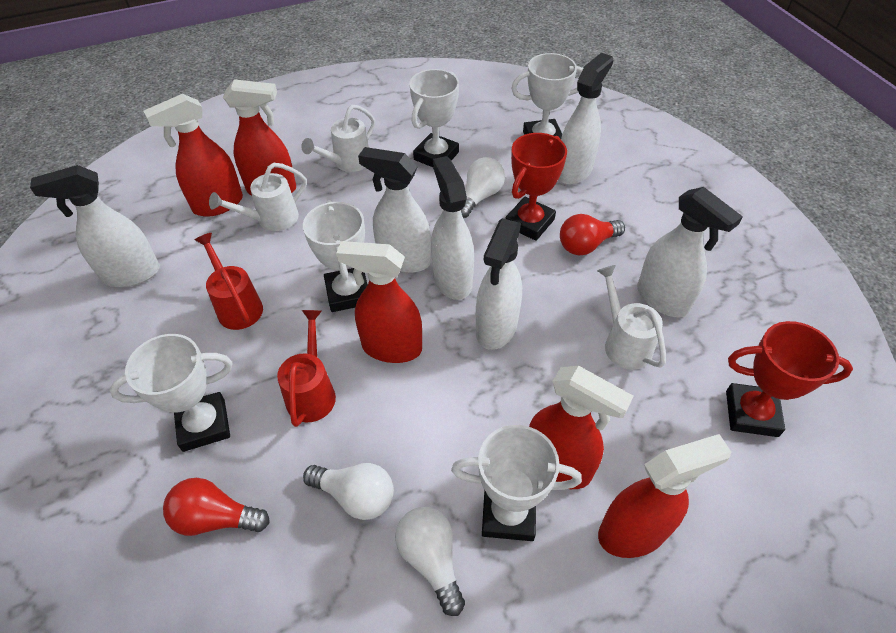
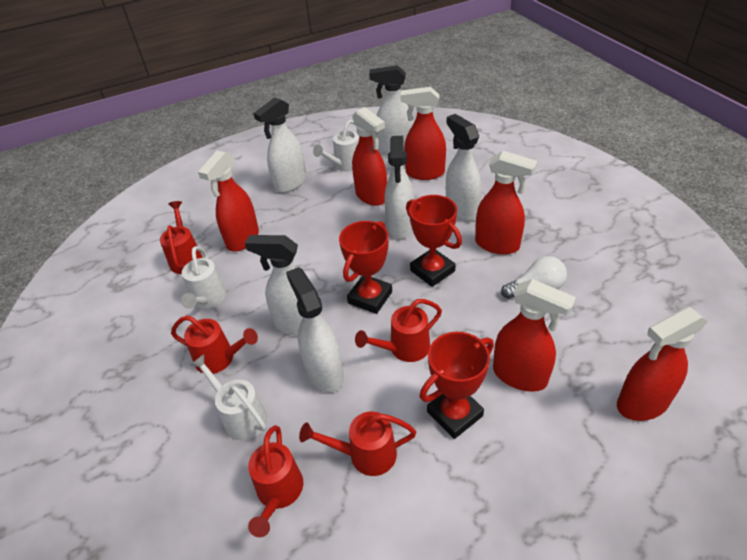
red light bulb: 2 -> 0
red spray bottle: 5 -> 6
red trophy: 2 -> 3
red watering can: 2 -> 5
white light bulb: 3 -> 1
white trophy: 5 -> 0

